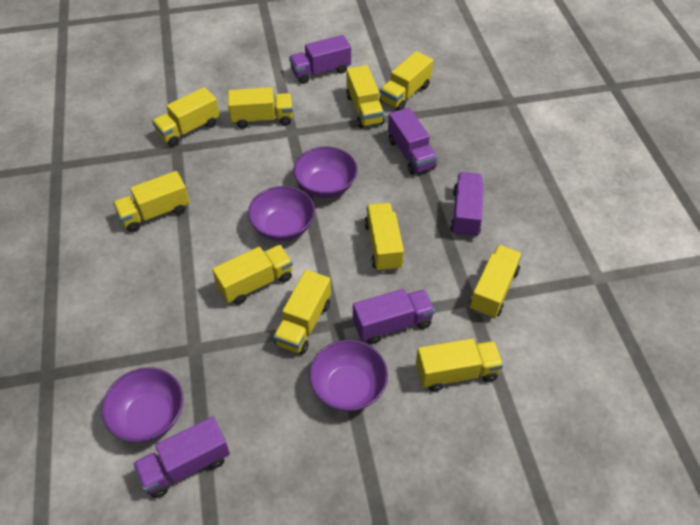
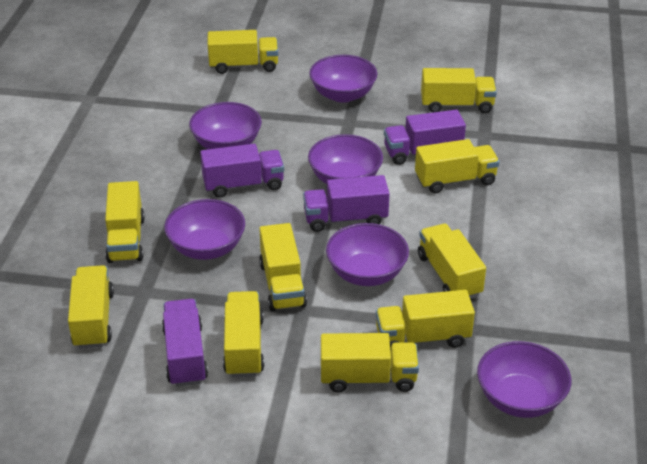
purple bowl: 4 -> 6
purple truck: 5 -> 4

